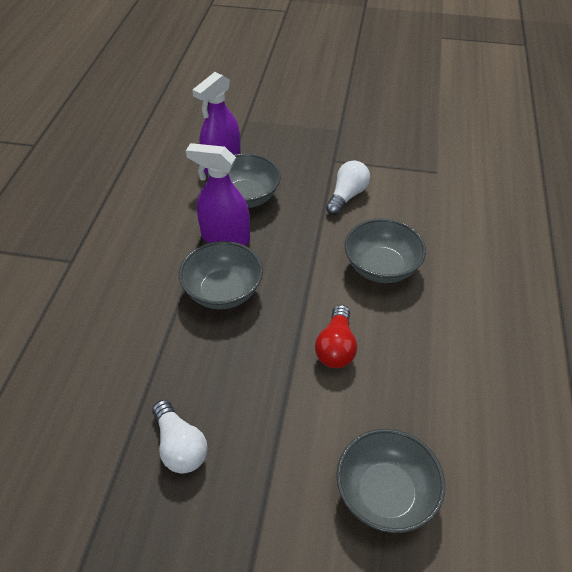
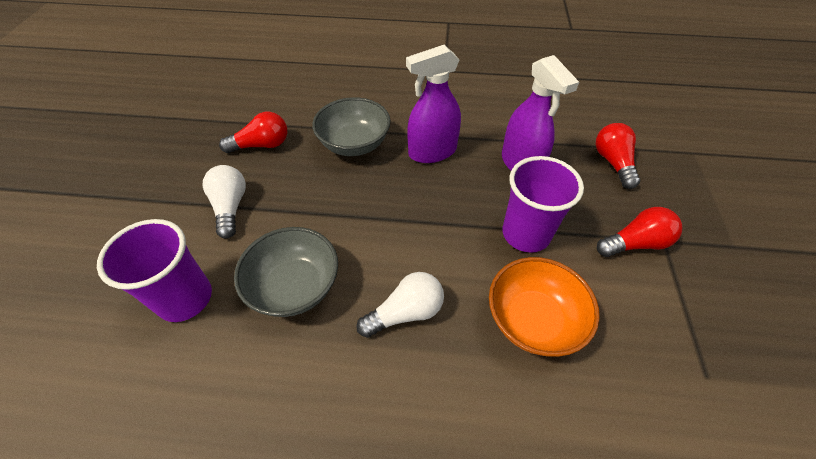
grey bowl: 4 -> 2
orange bowl: 0 -> 1
purple cup: 0 -> 2
red light bulb: 1 -> 3

